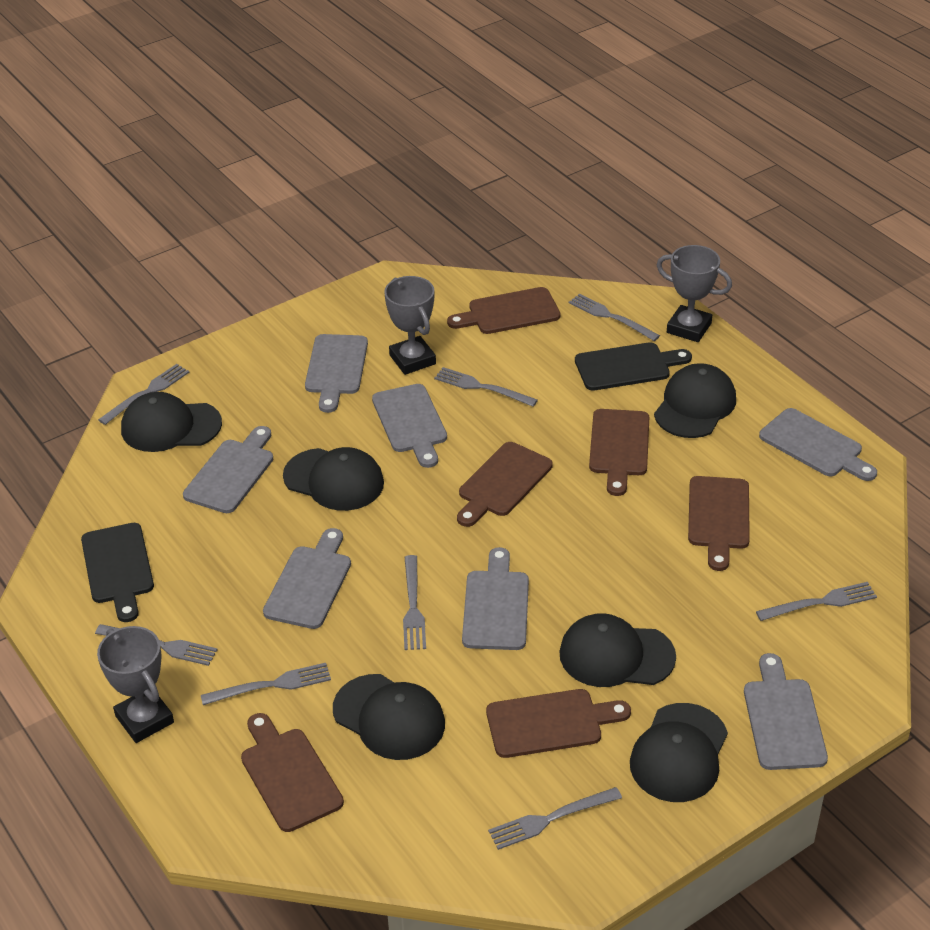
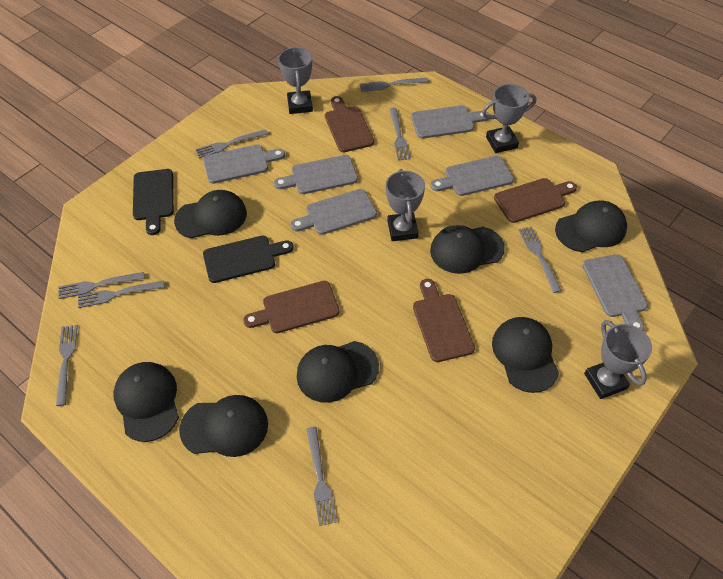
black cap: 6 -> 7
brown cutting board: 6 -> 4
grey cutting board: 7 -> 6
grey trophy: 3 -> 4

